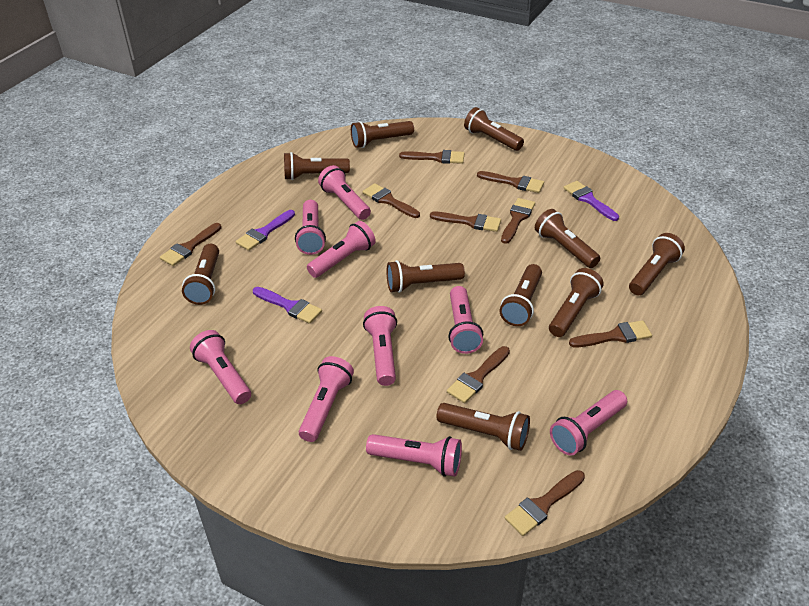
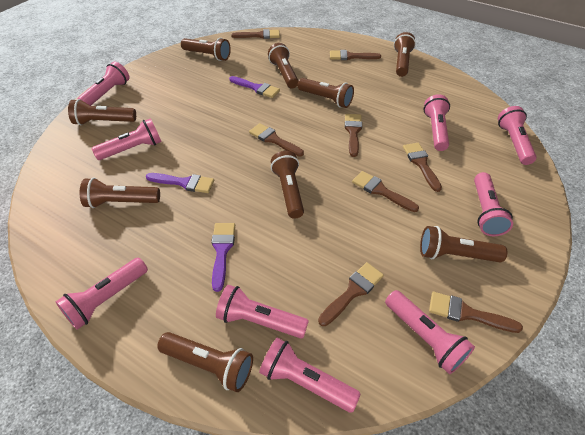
brown brush: 9 -> 8
brown flashlight: 10 -> 9

